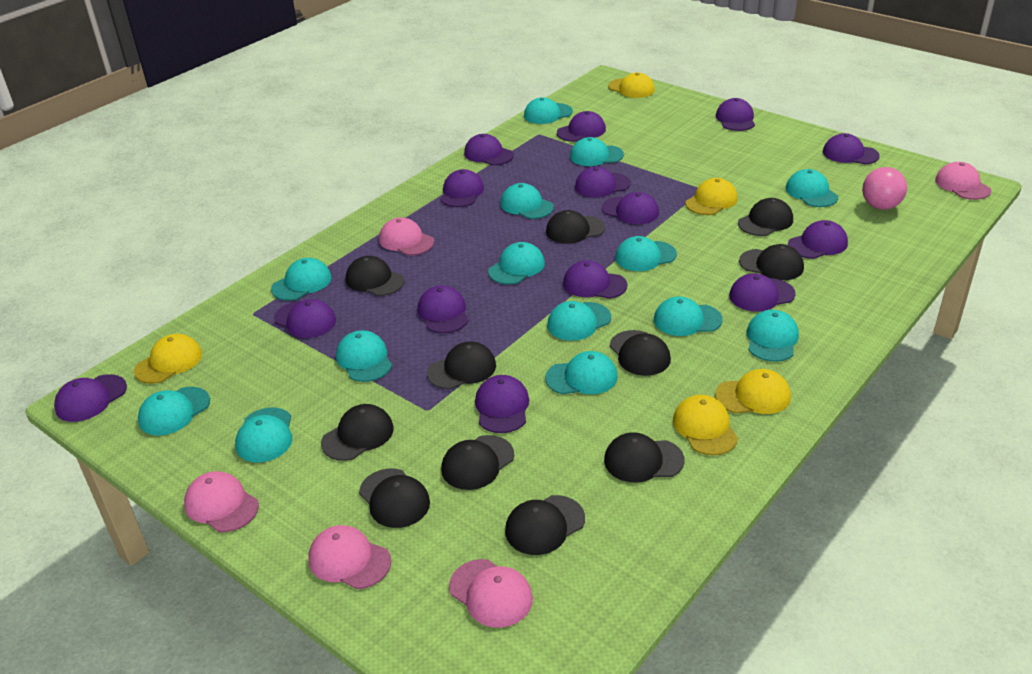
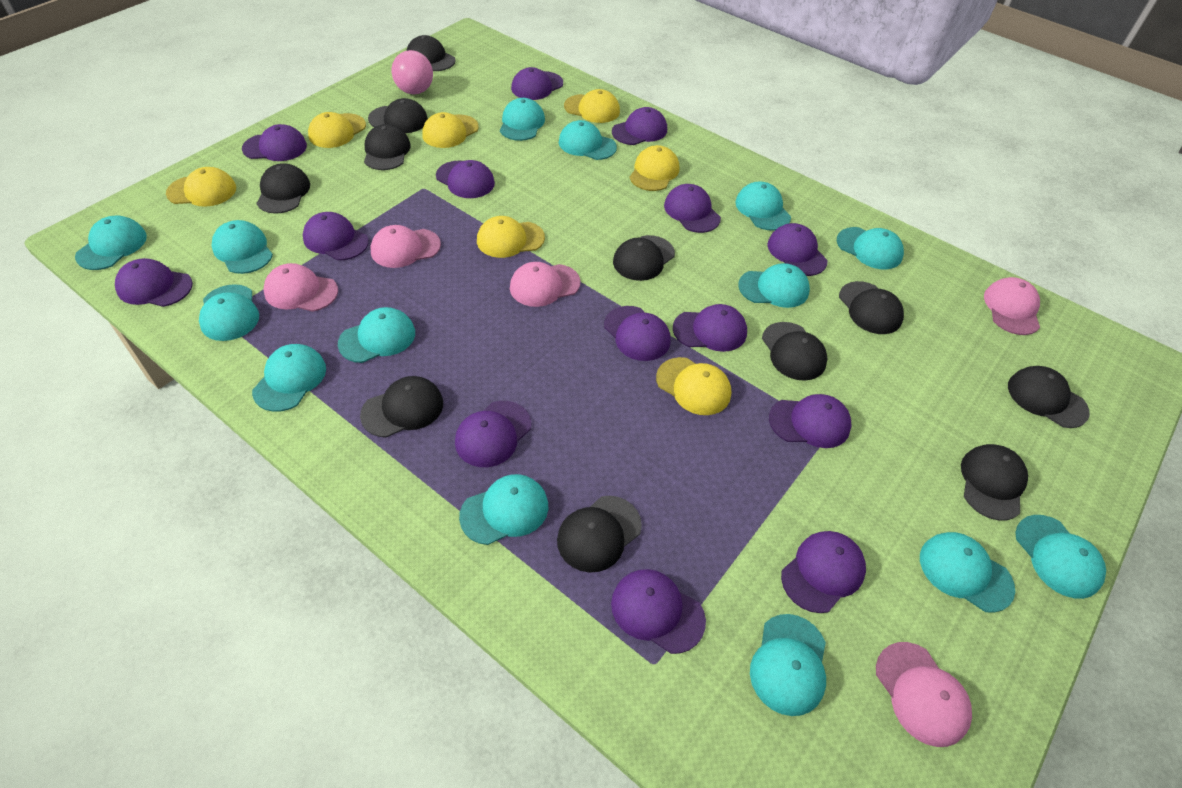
yellow cap: 5 -> 7

